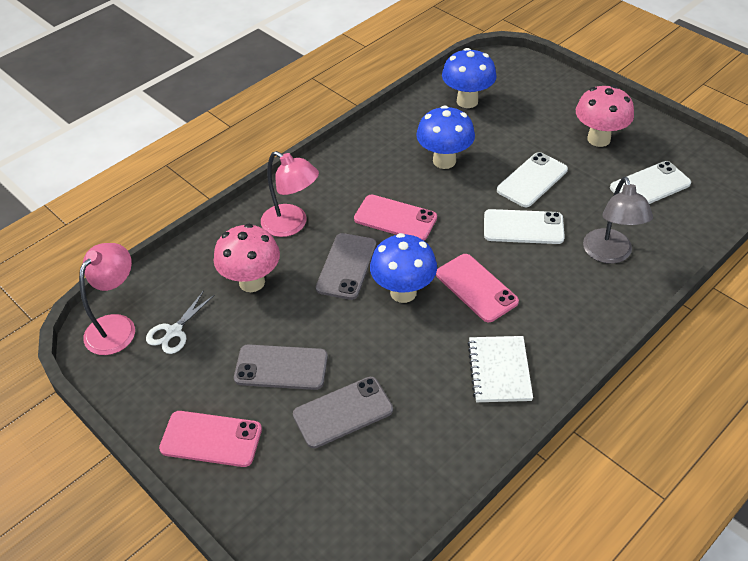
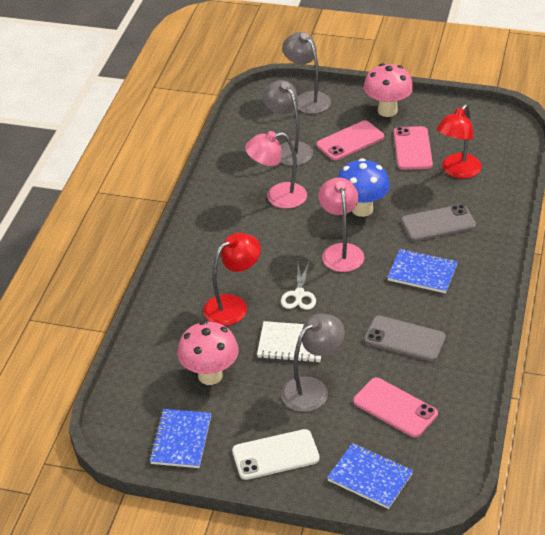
blue mushroom: 3 -> 1
blue notebook: 0 -> 3
grey lamp: 1 -> 3
grey phone: 3 -> 2
red lamp: 0 -> 2
white phone: 3 -> 1

